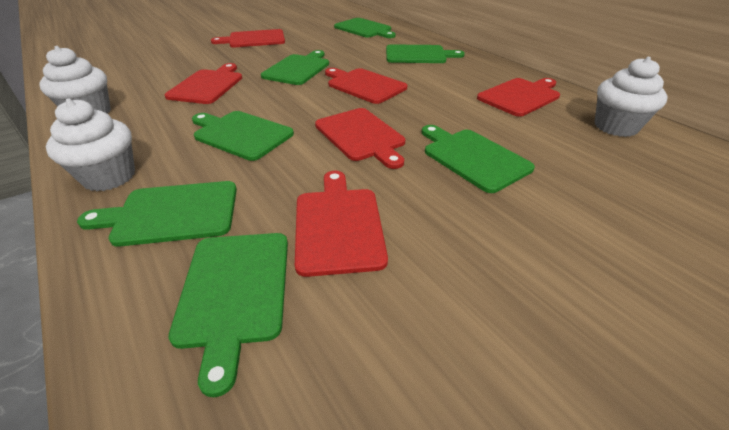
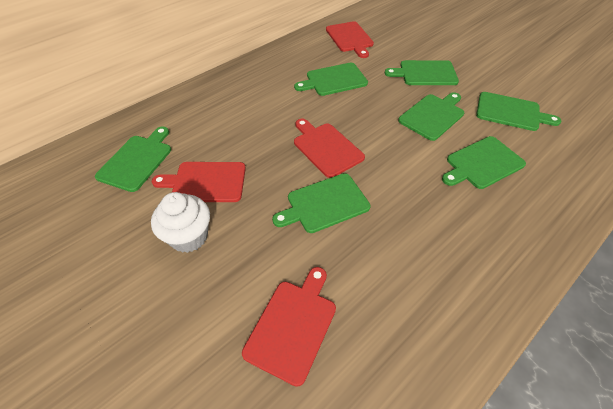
red cutting board: 6 -> 4
white cupcake: 3 -> 1

